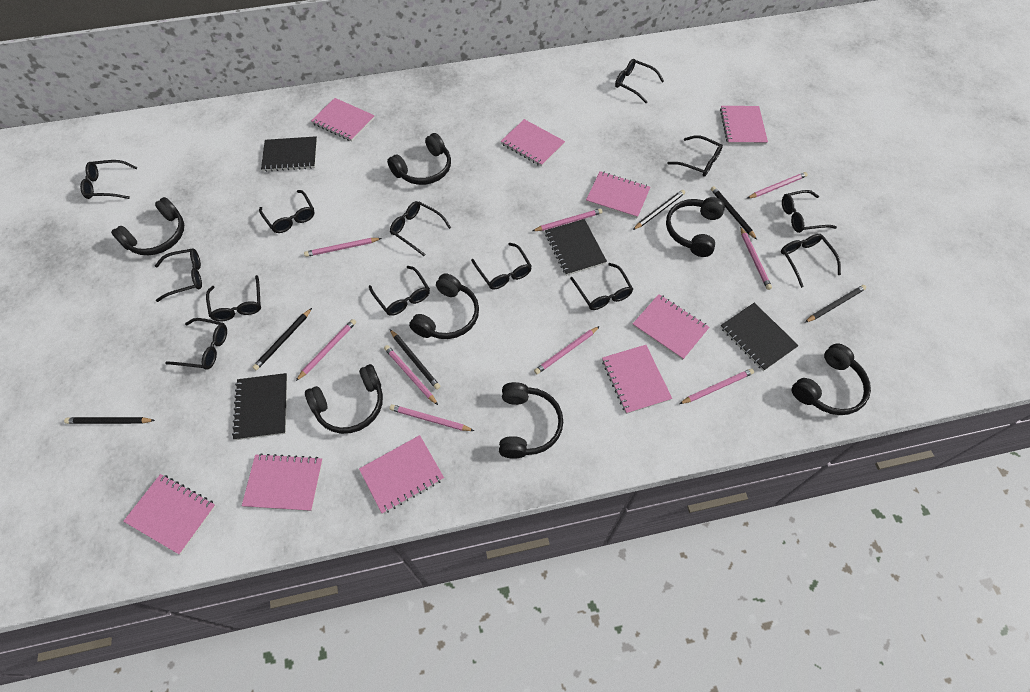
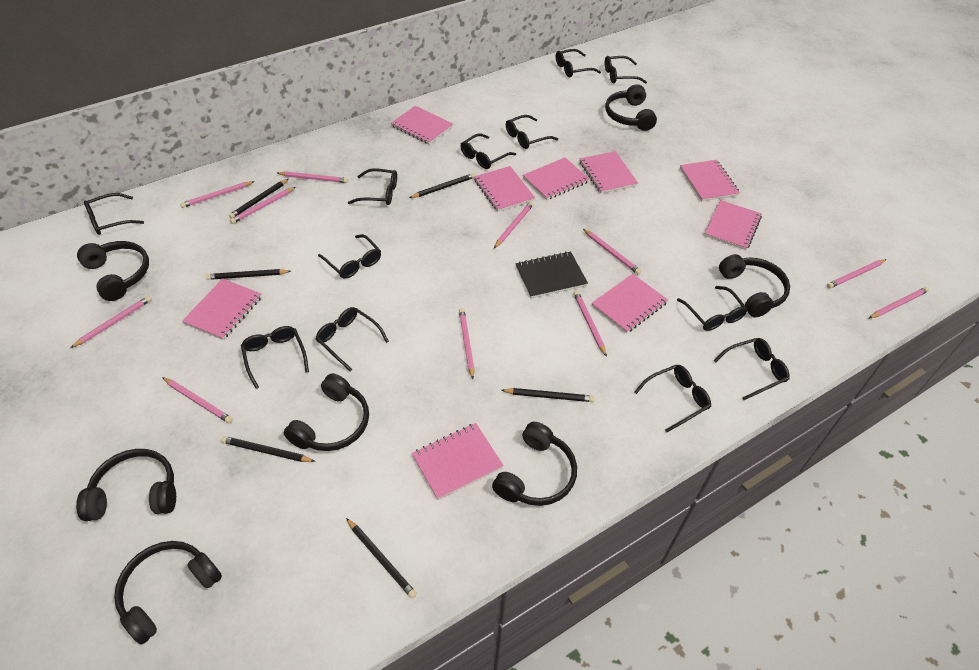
black glasses: 13 -> 12
black notebook: 4 -> 1
pink pencil: 9 -> 11

